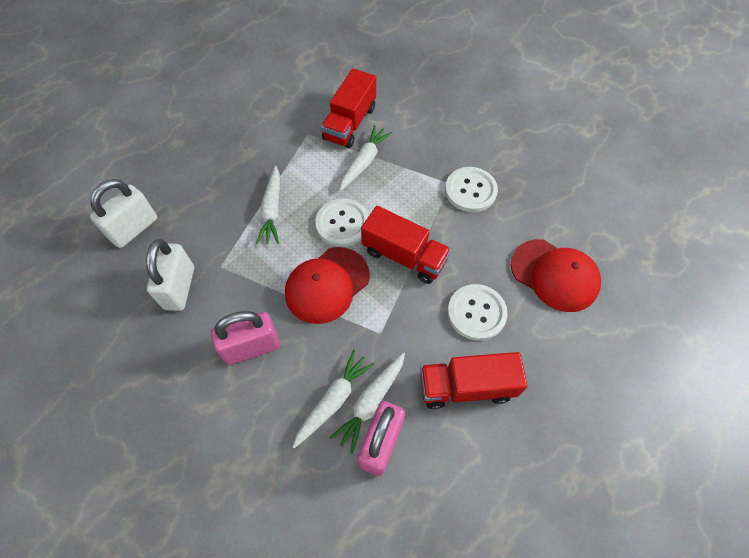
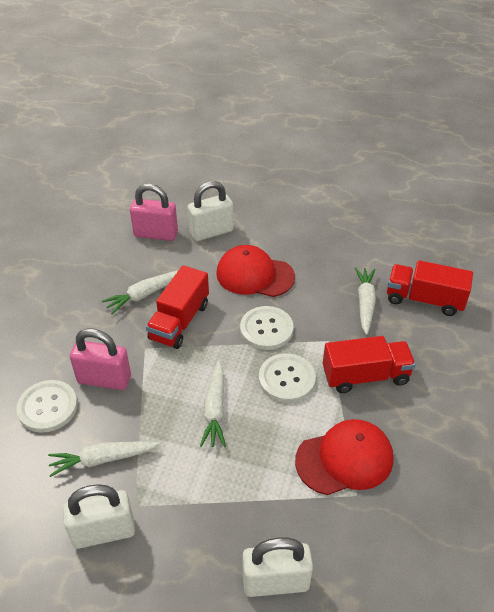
white padlock: 2 -> 3

